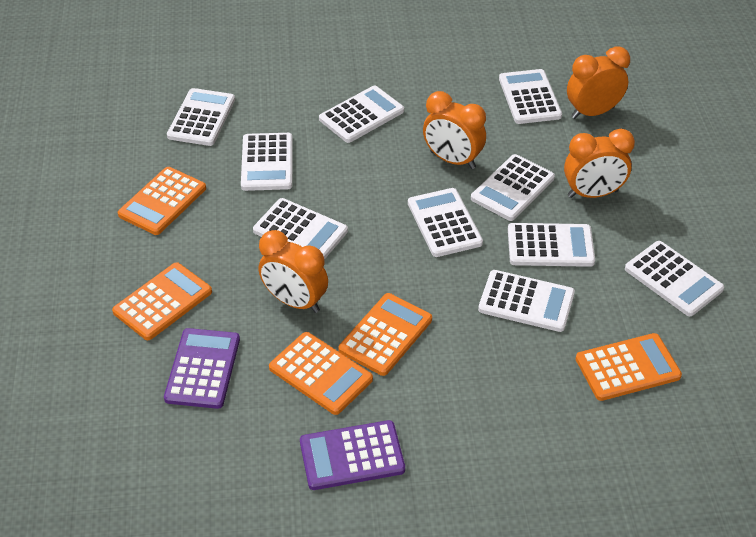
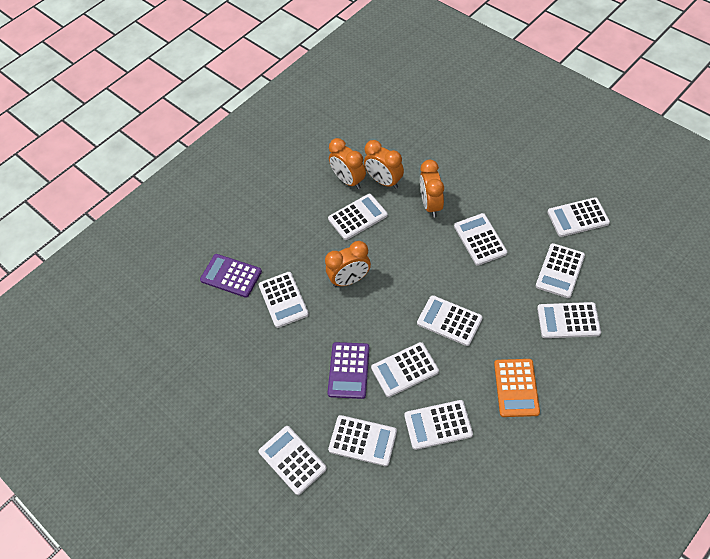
orange calculator: 5 -> 1
white calculator: 10 -> 11

